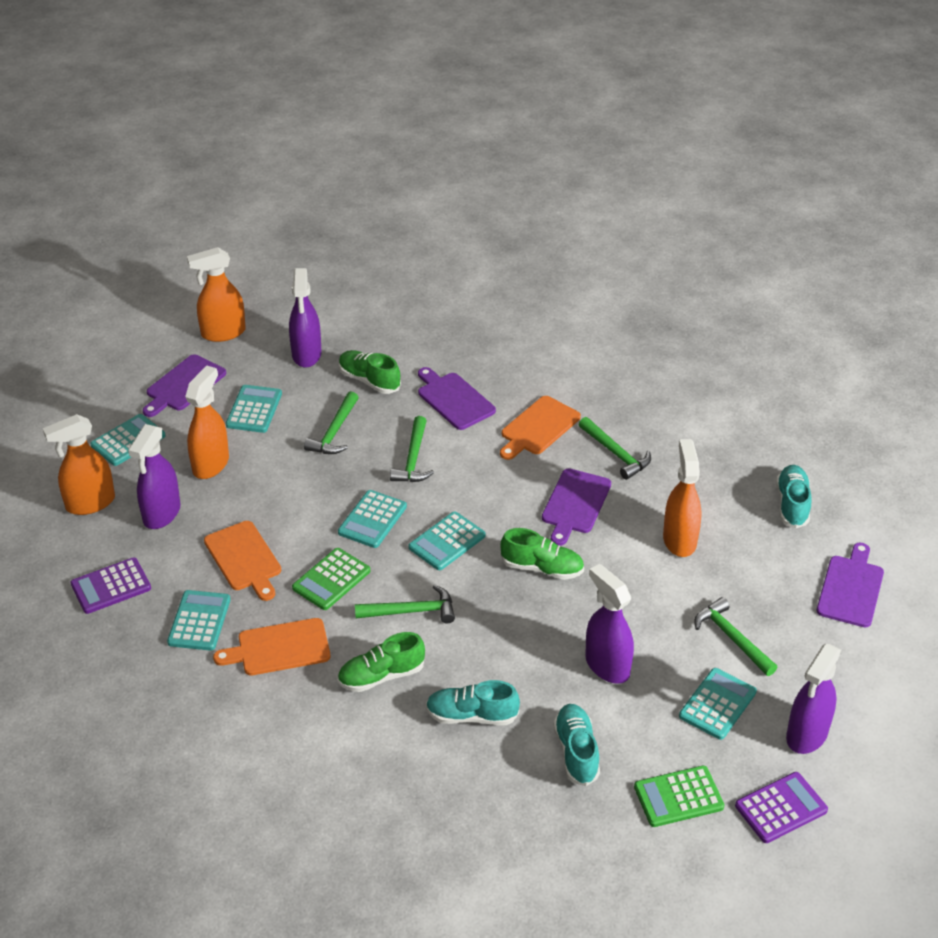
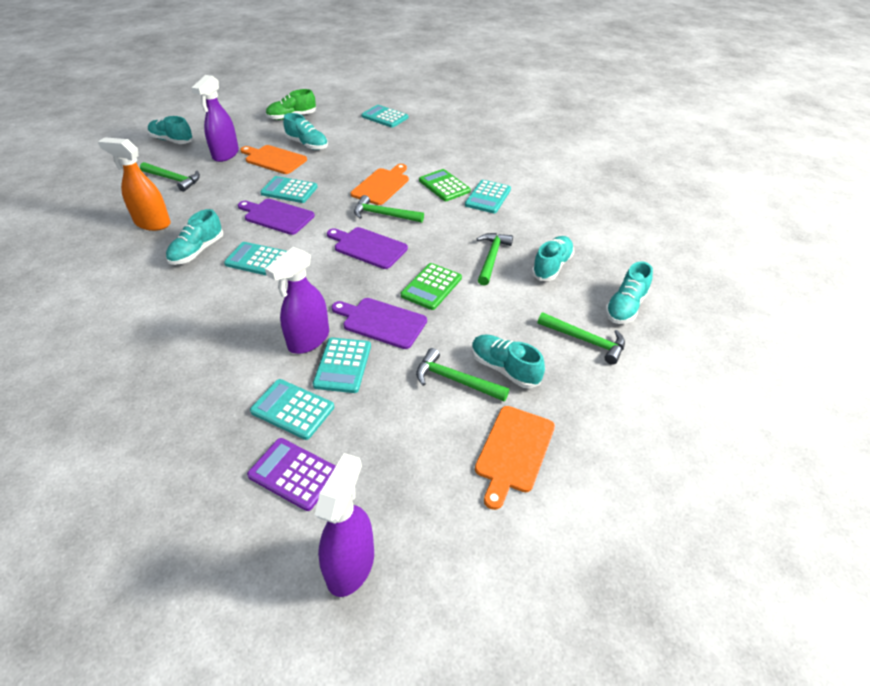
green shoe: 3 -> 1
orange spray bottle: 4 -> 1
purple calculator: 2 -> 1
purple cutting board: 4 -> 3
purple spray bottle: 4 -> 3
turquoise shoe: 3 -> 6

